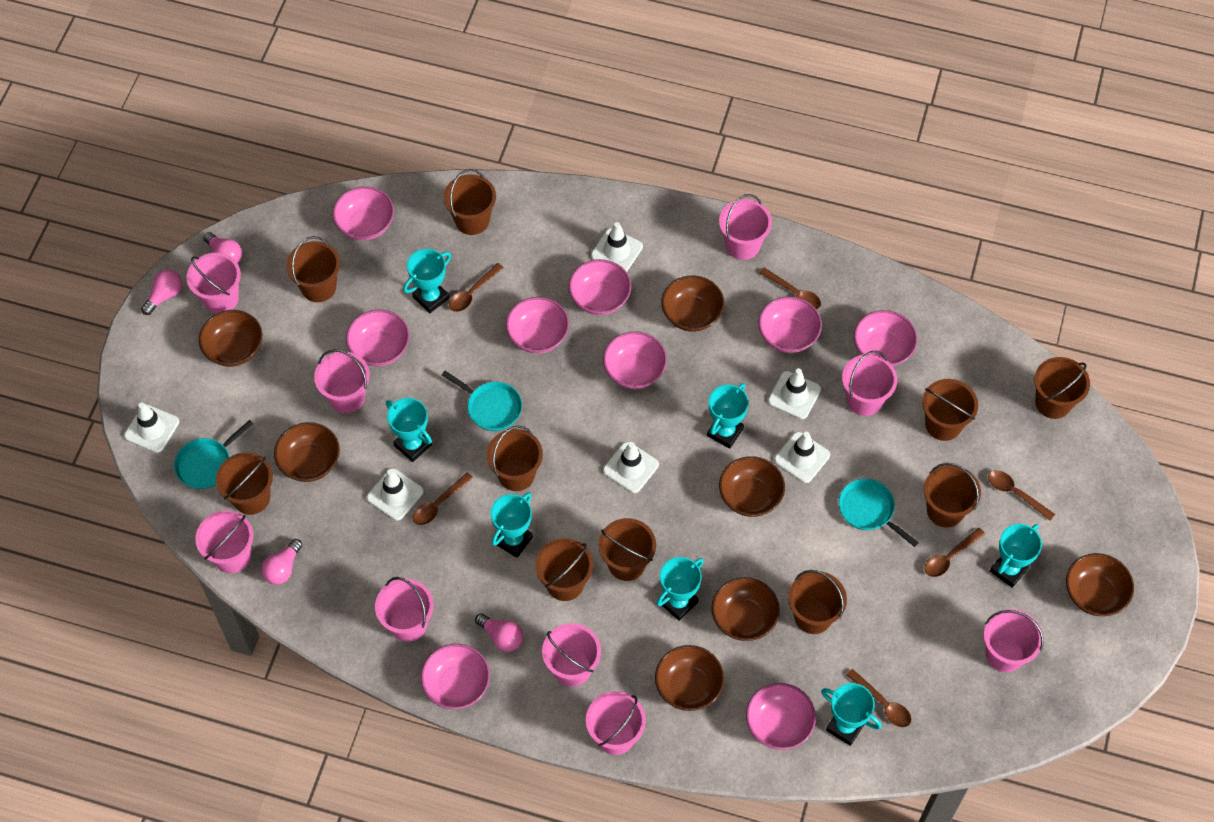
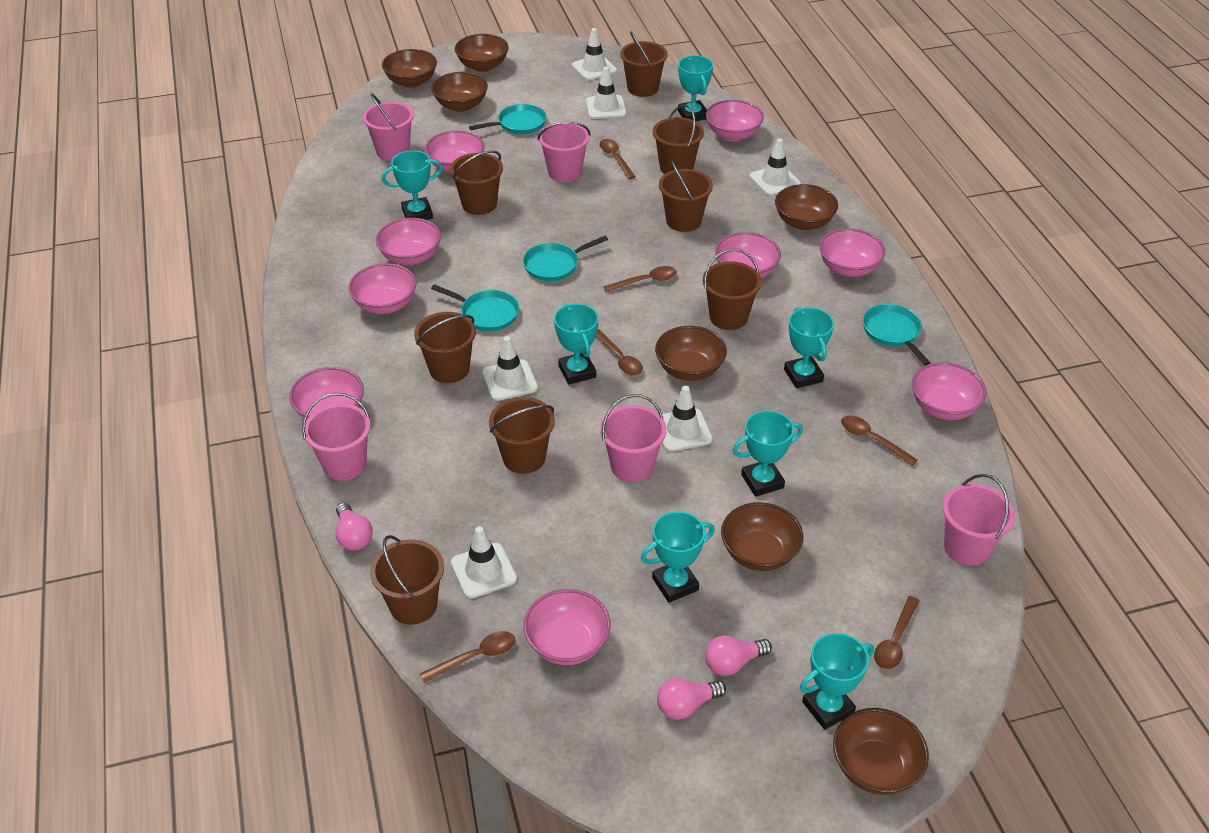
brown bucket: 10 -> 8
pink bucket: 9 -> 5
pink light bulb: 4 -> 3
turquoise pan: 3 -> 4

